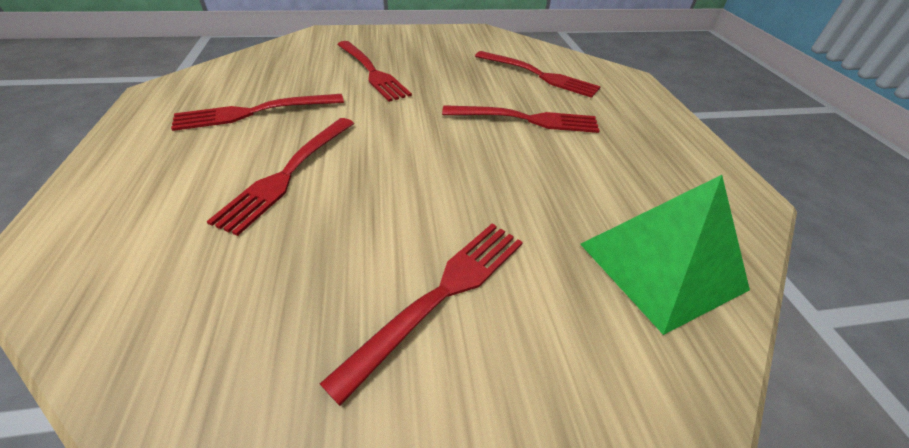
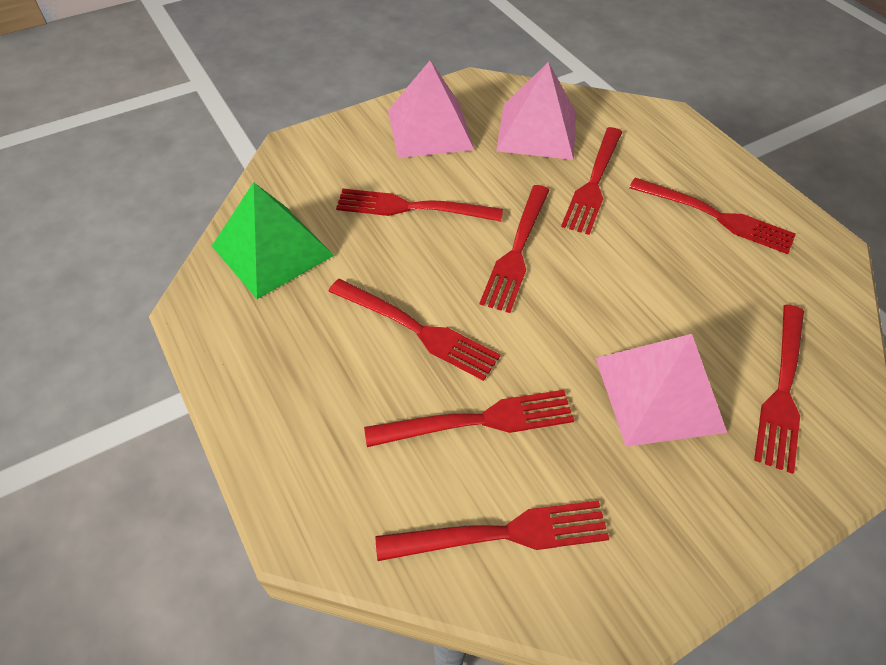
pink pyramid: 0 -> 3
red fork: 6 -> 8

